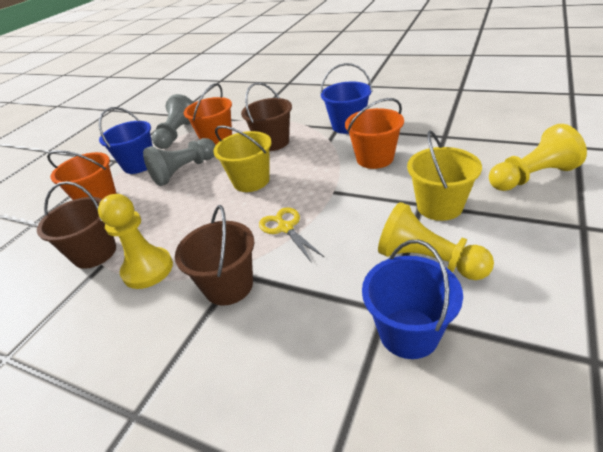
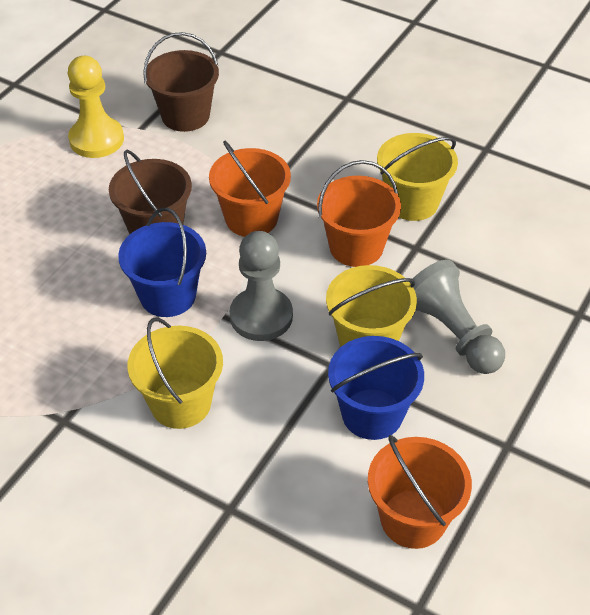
blue bucket: 3 -> 2
brown bucket: 3 -> 2
yellow bucket: 2 -> 3
yellow pawn: 3 -> 1
yellow scissors: 1 -> 0

